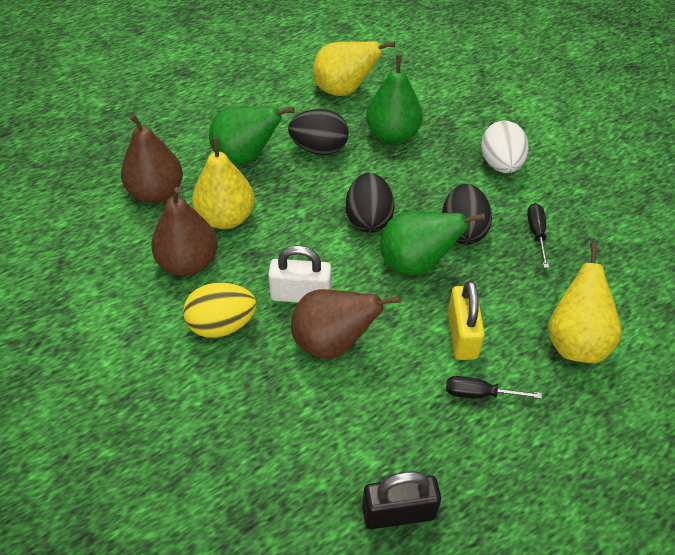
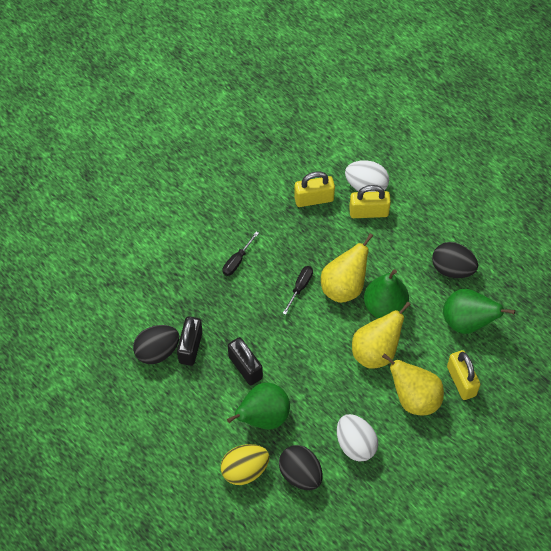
black padlock: 1 -> 2
brown pear: 3 -> 0
white egg: 1 -> 2
white padlock: 1 -> 0
yellow padlock: 1 -> 3

